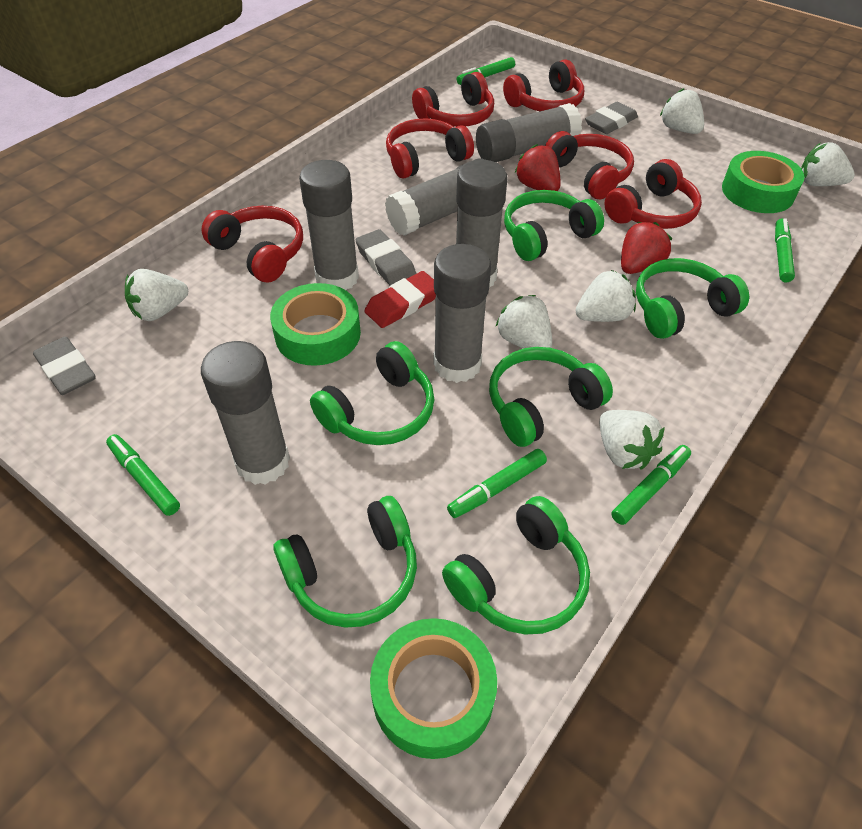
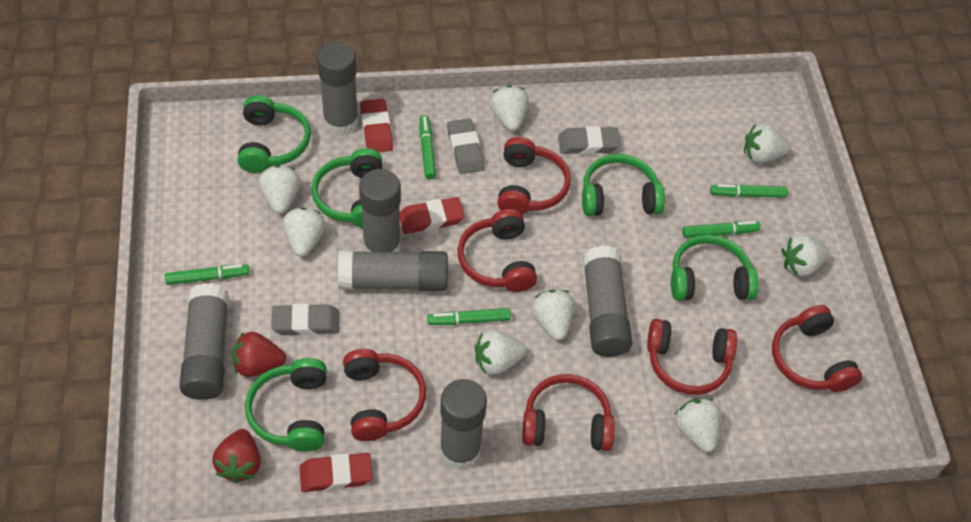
green headphones: 6 -> 5
green tape: 3 -> 0
red eraser: 1 -> 3
white strawberry: 6 -> 8

